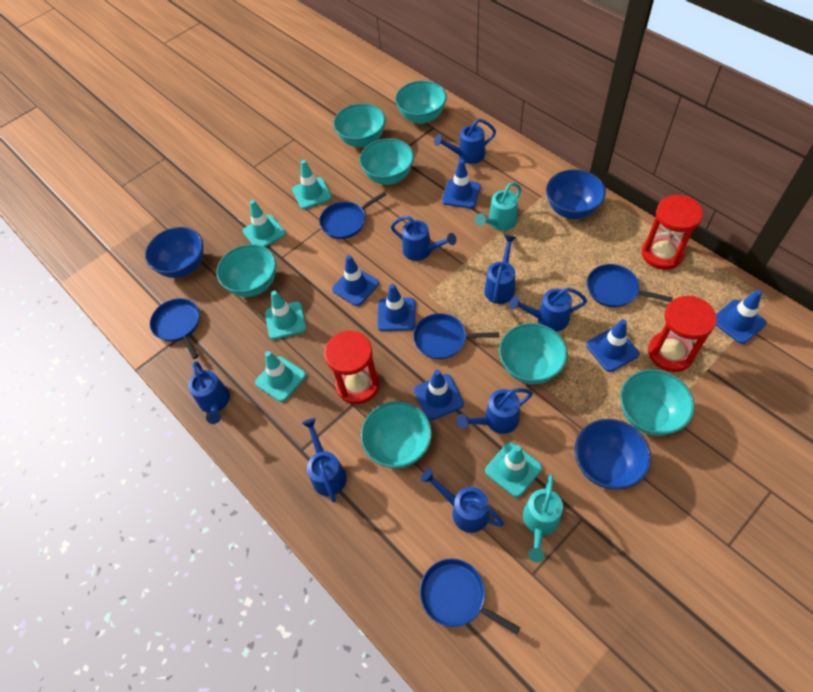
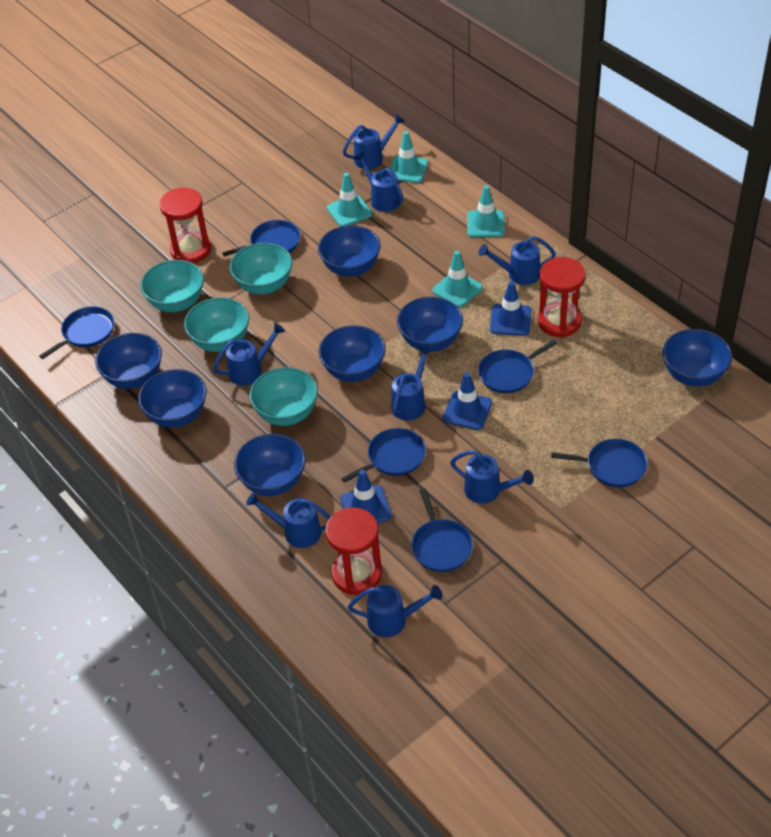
blue bowl: 3 -> 7
blue pan: 5 -> 6
blue traffic cone: 6 -> 3
turquoise bowl: 7 -> 4
turquoise traffic cone: 5 -> 4
turquoise watering can: 2 -> 0

